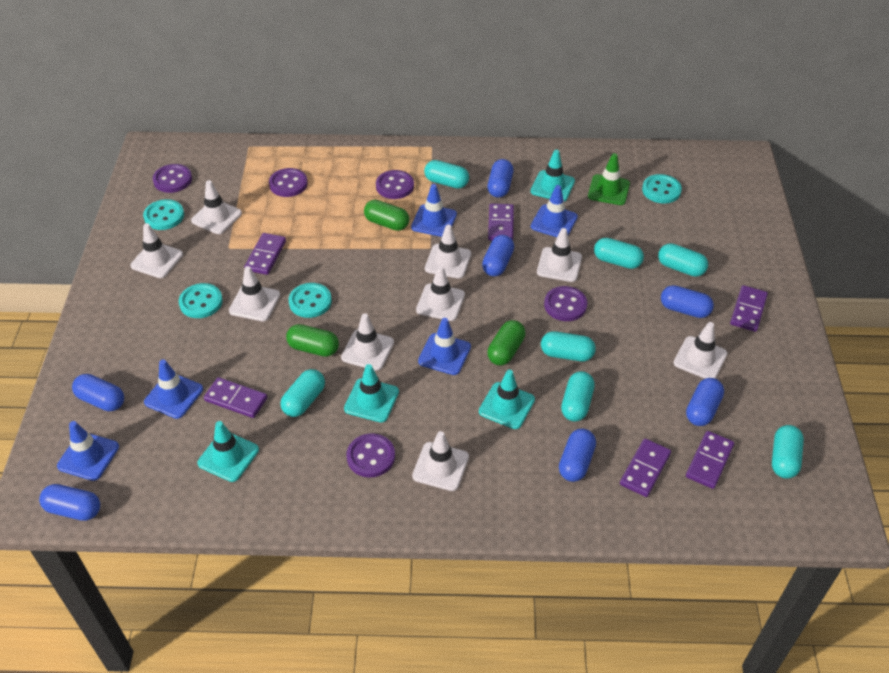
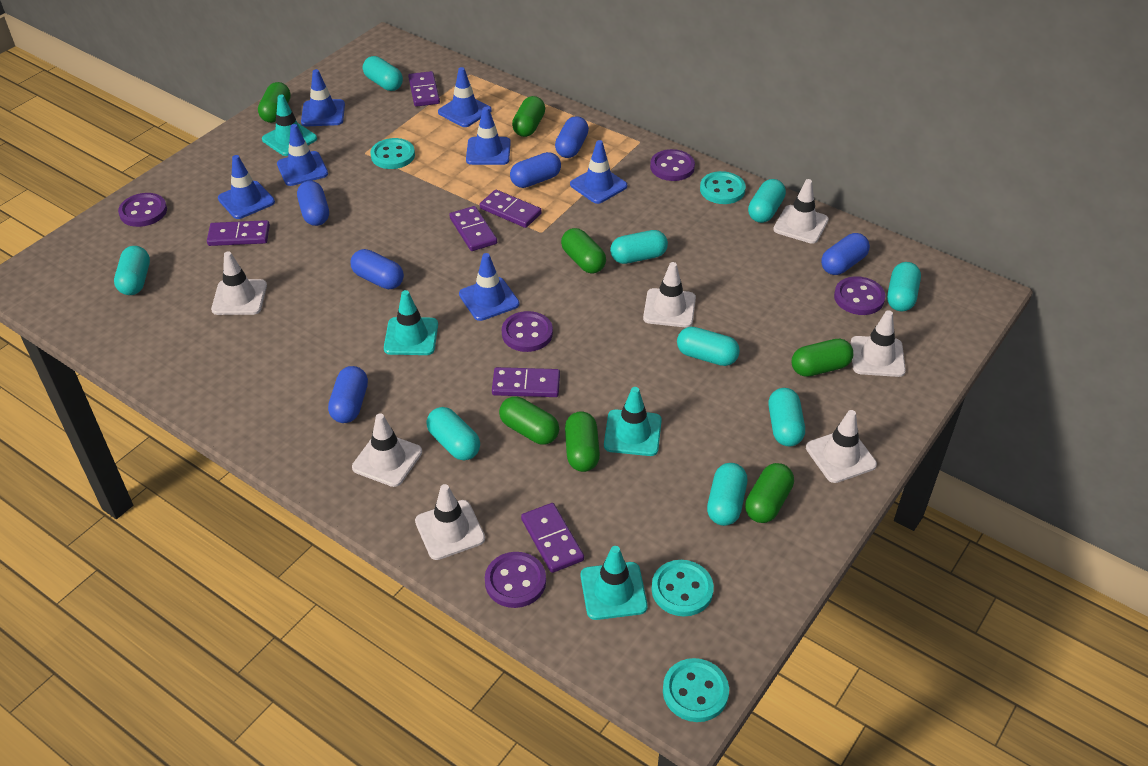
blue capsule: 7 -> 6
blue traffic cone: 5 -> 7
green capsule: 3 -> 7
green traffic cone: 1 -> 0
turquoise capsule: 7 -> 9
white traffic cone: 9 -> 7

